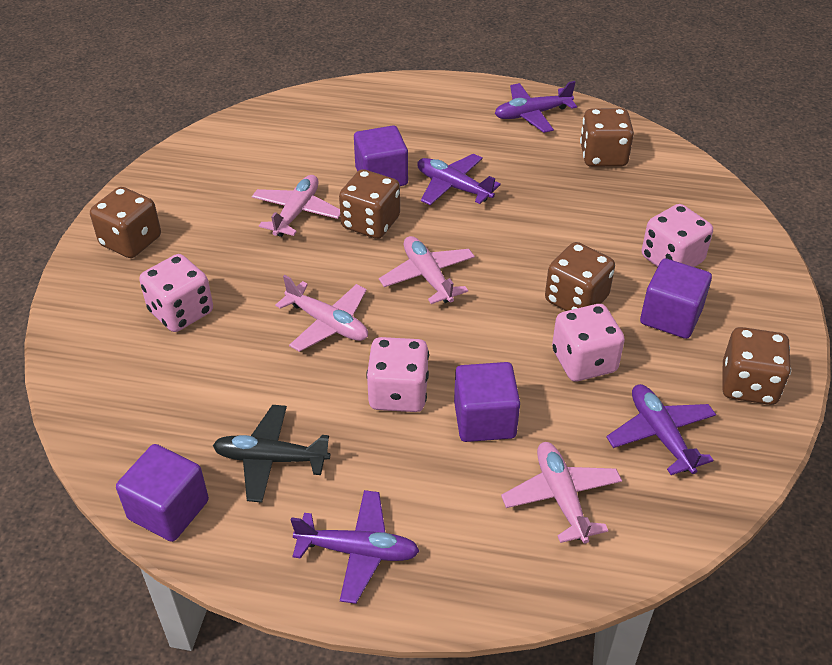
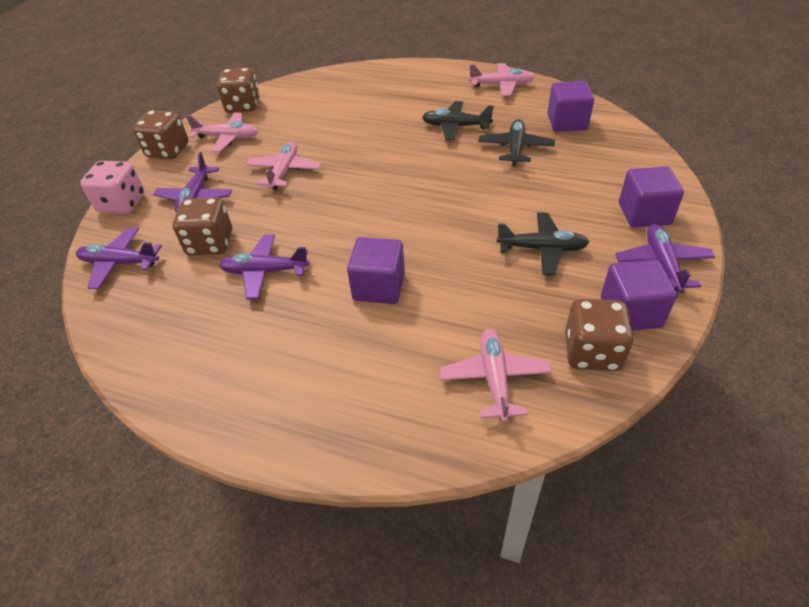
black plane: 1 -> 3
brown dice: 5 -> 4
pink dice: 4 -> 1

